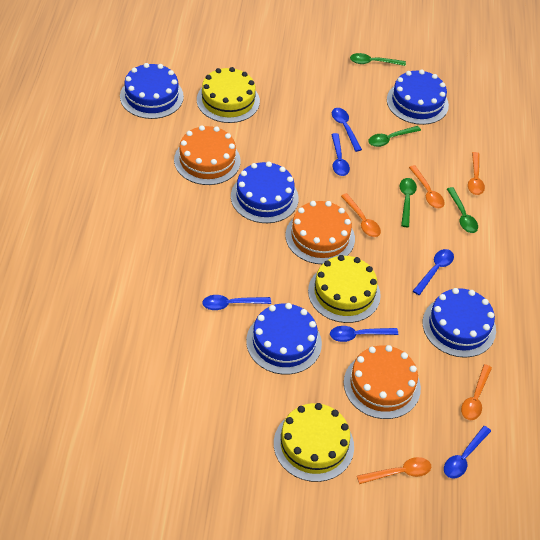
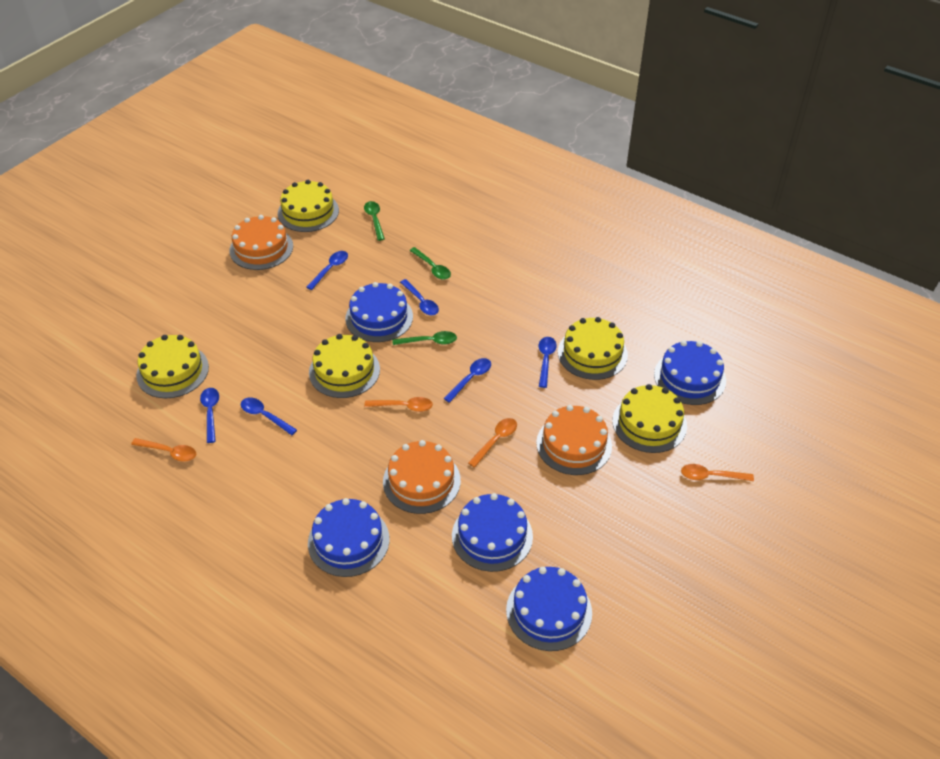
green spoon: 4 -> 3
orange spoon: 5 -> 4
yellow cake: 3 -> 5

